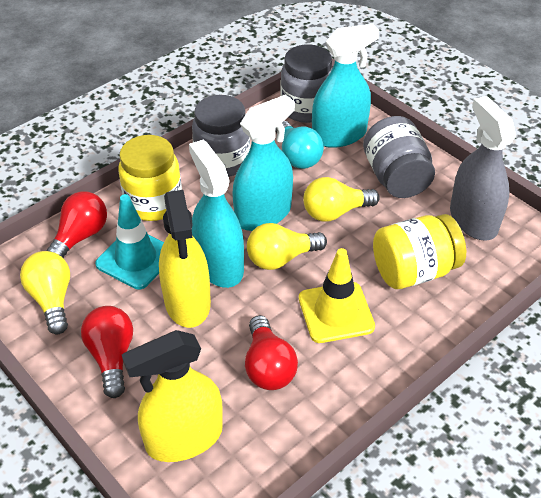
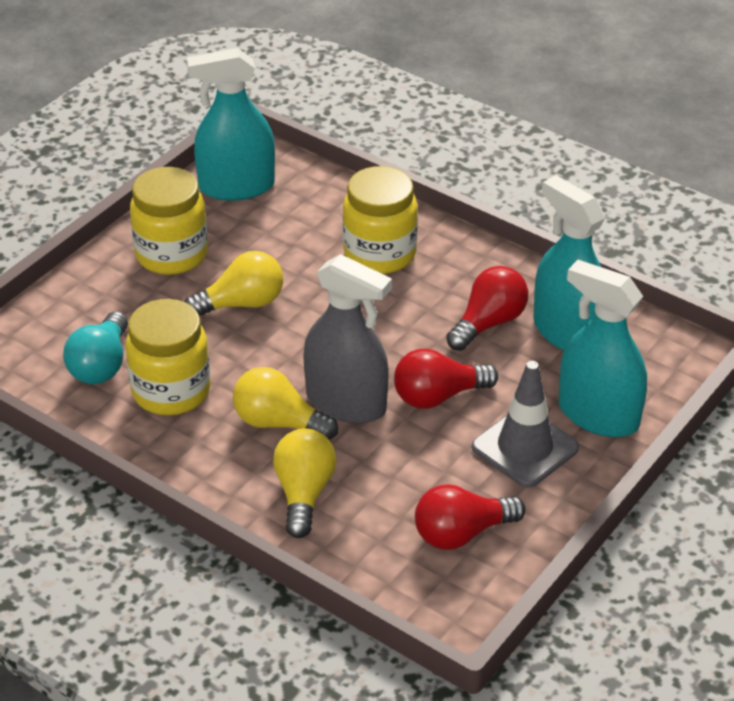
grey jar: 3 -> 0
grey traffic cone: 0 -> 1
turquoise traffic cone: 1 -> 0
yellow jar: 2 -> 3
yellow spray bottle: 2 -> 0
yellow traffic cone: 1 -> 0

